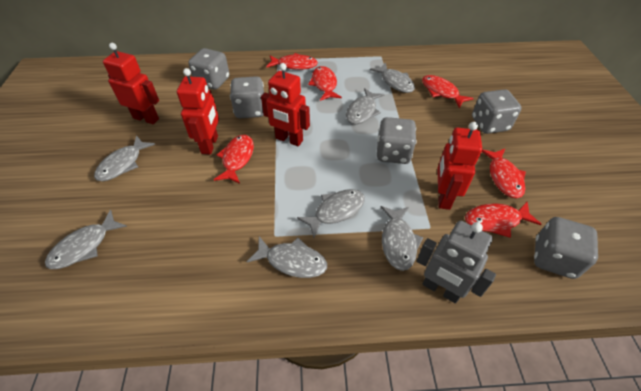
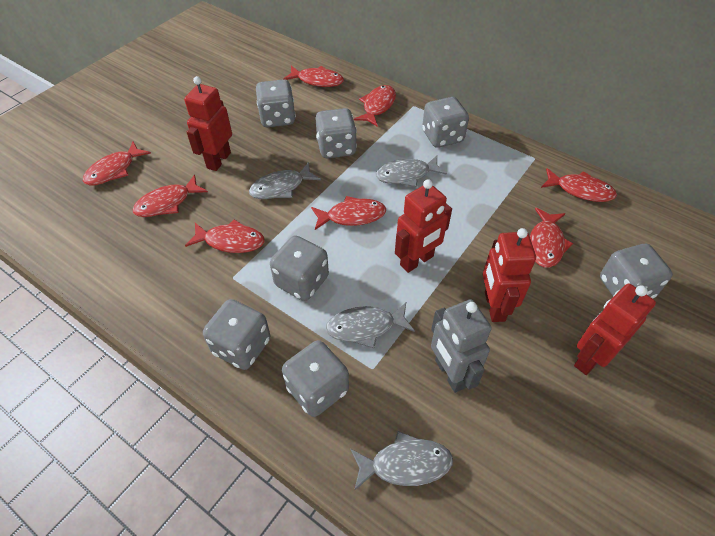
grey dice: 5 -> 7
grey fish: 7 -> 4
red fish: 6 -> 8

